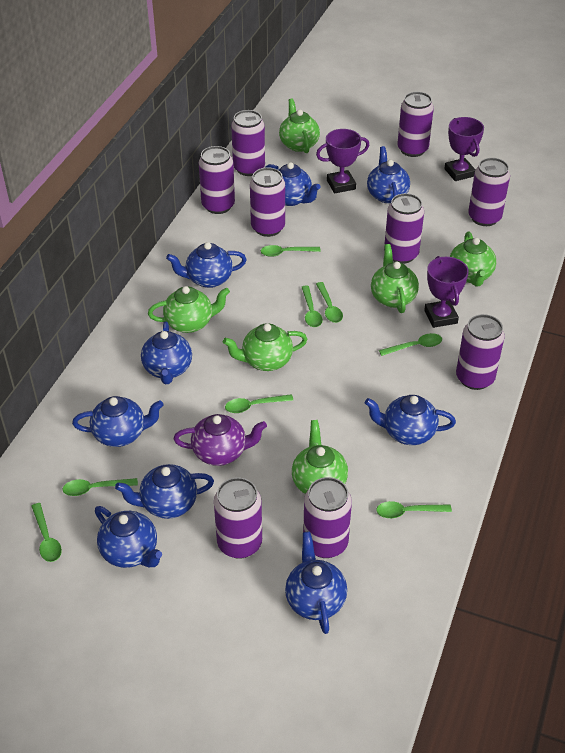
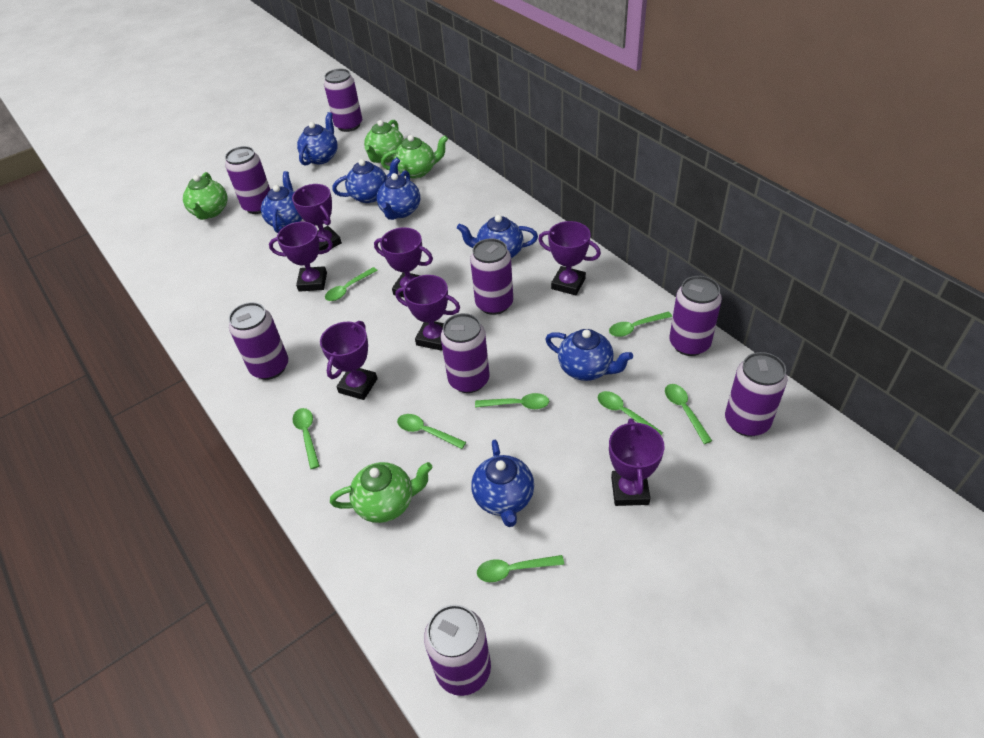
blue teapot: 9 -> 7
green teapot: 6 -> 4
purple can: 9 -> 8
purple teapot: 1 -> 0
purple trophy: 3 -> 7

